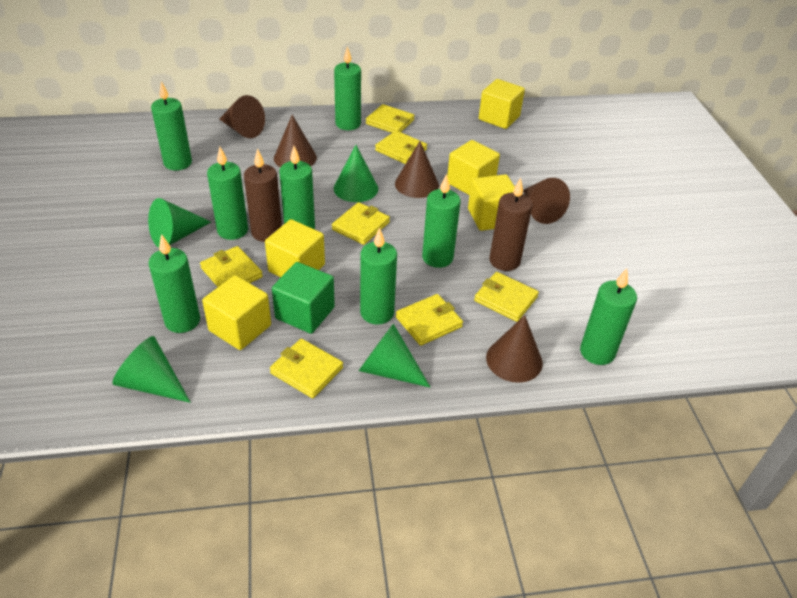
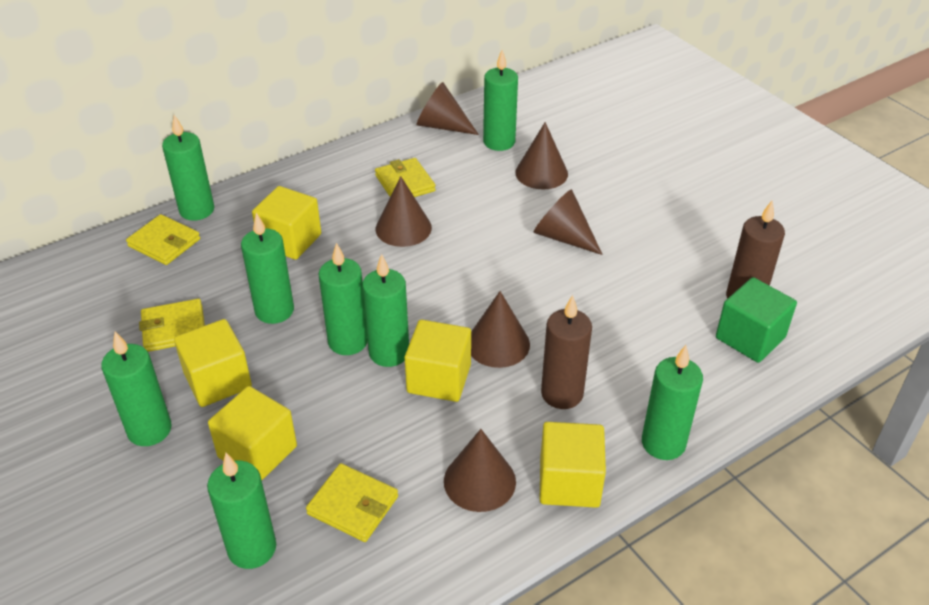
brown cone: 5 -> 6
green cone: 4 -> 0
yellow wallet: 7 -> 4

